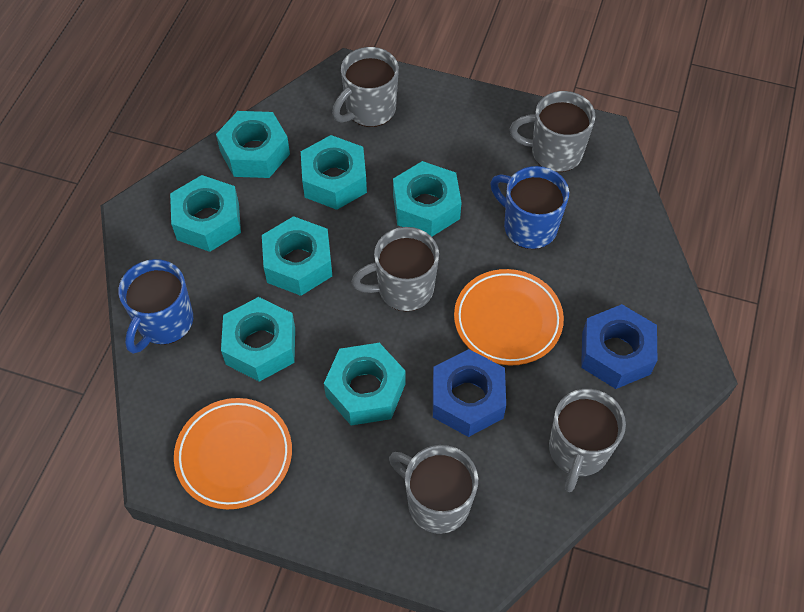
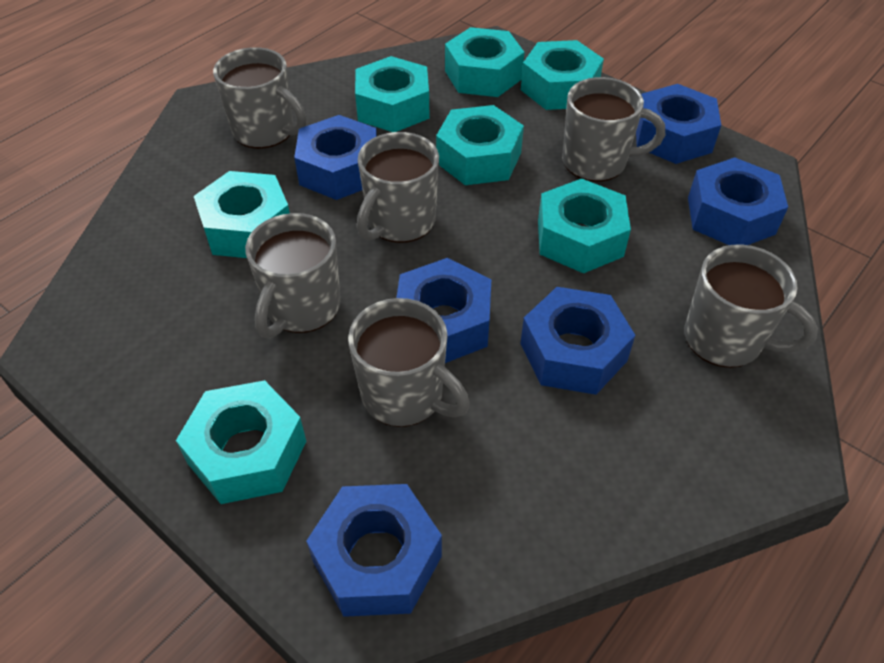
blue mug: 2 -> 0
blue nut: 2 -> 6
grey mug: 5 -> 6
orange plate: 2 -> 0

